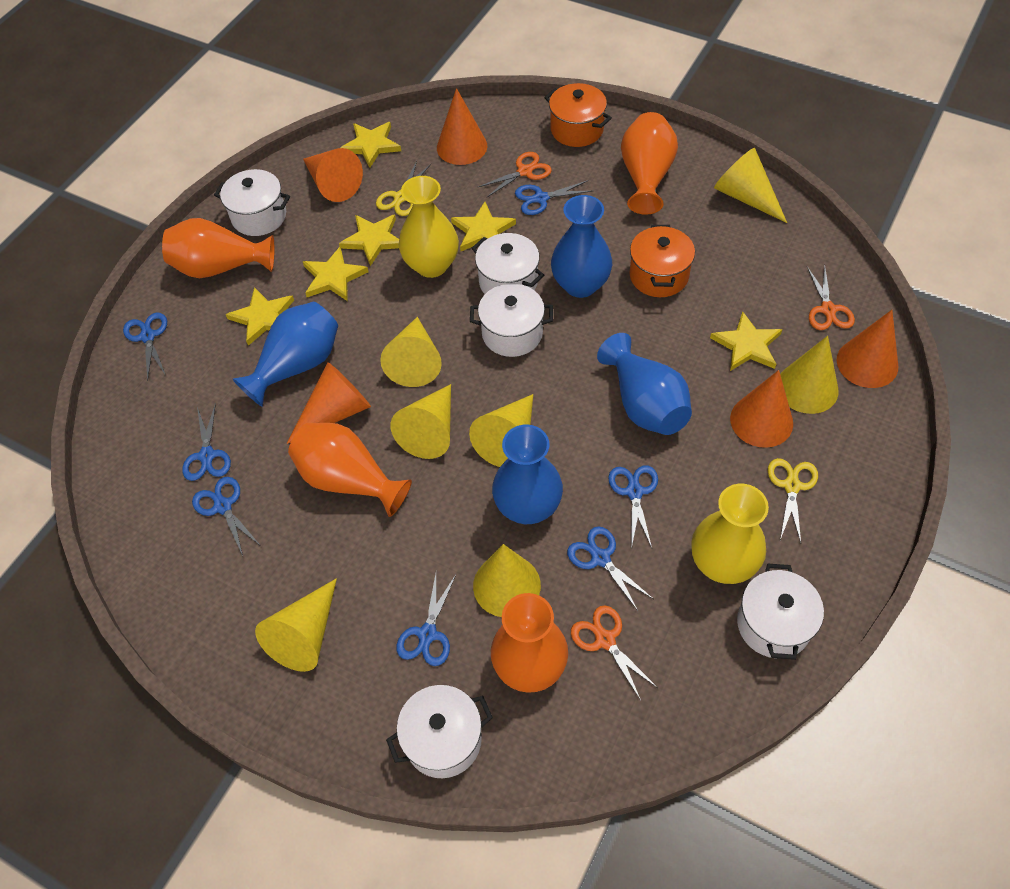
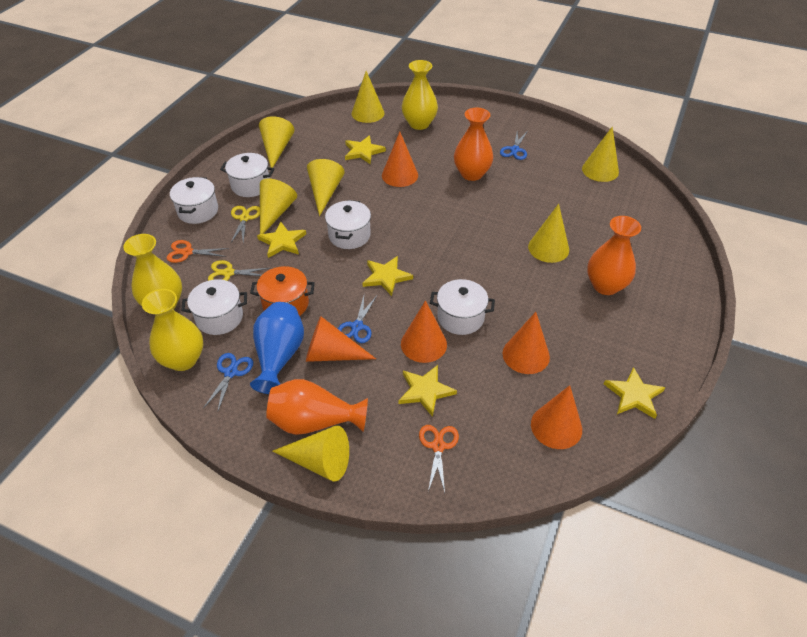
blue scissors: 7 -> 3
blue vase: 4 -> 1
orange pot: 2 -> 1
orange scissors: 3 -> 2
orange vase: 4 -> 3
yellow star: 6 -> 5
yellow vase: 2 -> 3

